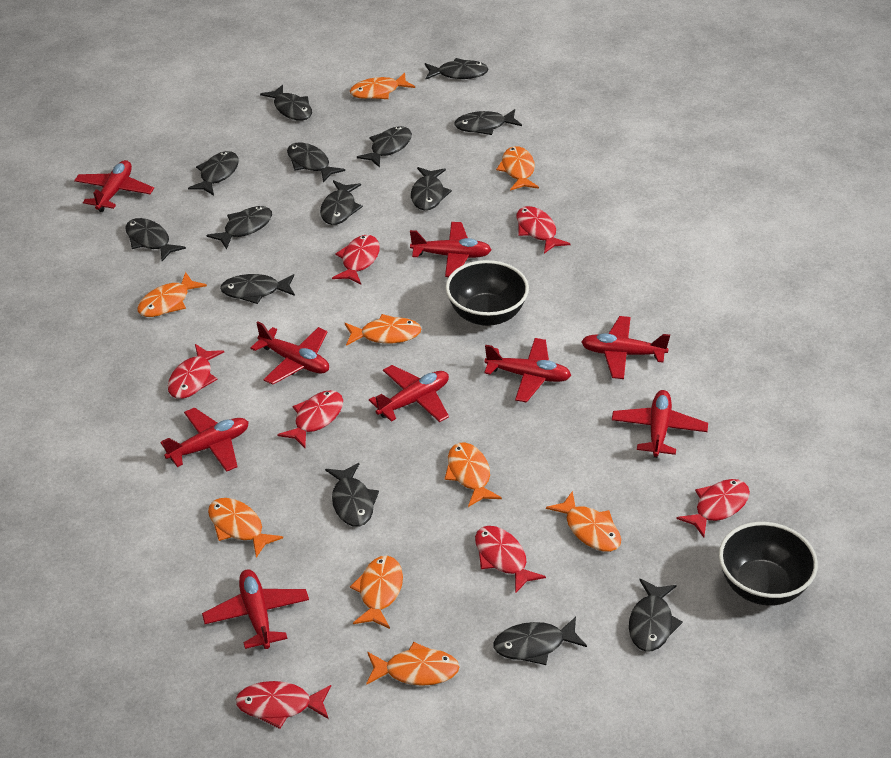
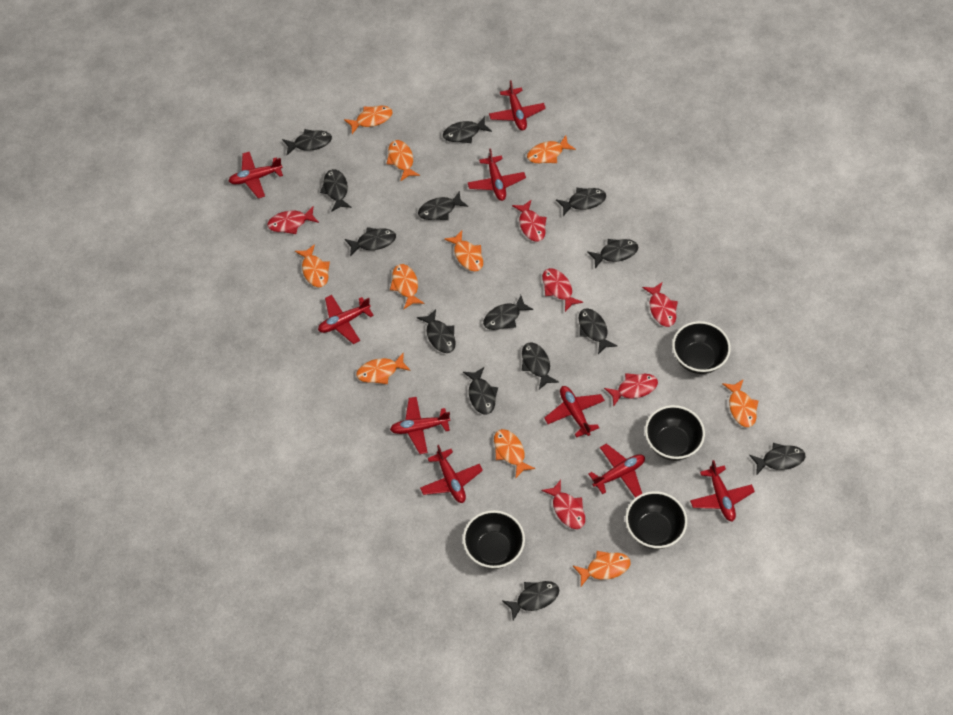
black bowl: 2 -> 4
orange fish: 9 -> 10
red fish: 7 -> 6

